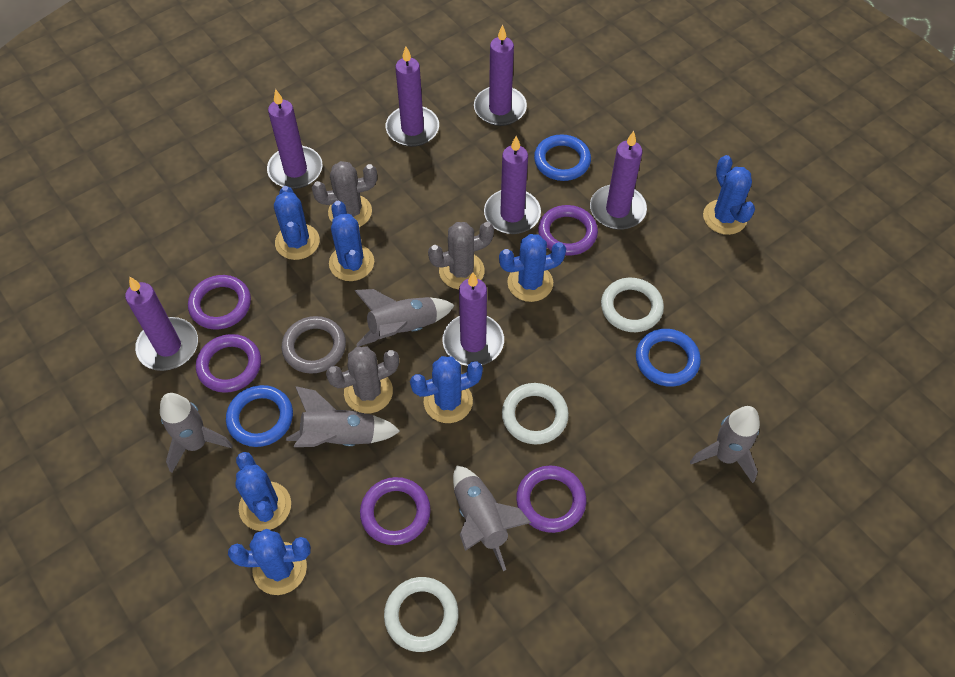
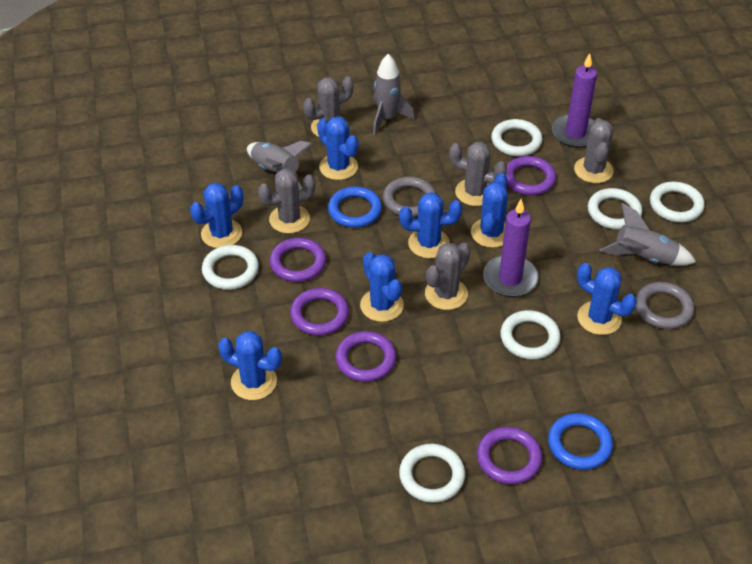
blue ring: 3 -> 2
grey cactus: 3 -> 5
grey ring: 1 -> 2
grey rocket: 5 -> 3
purple candle: 7 -> 2
white ring: 3 -> 6

